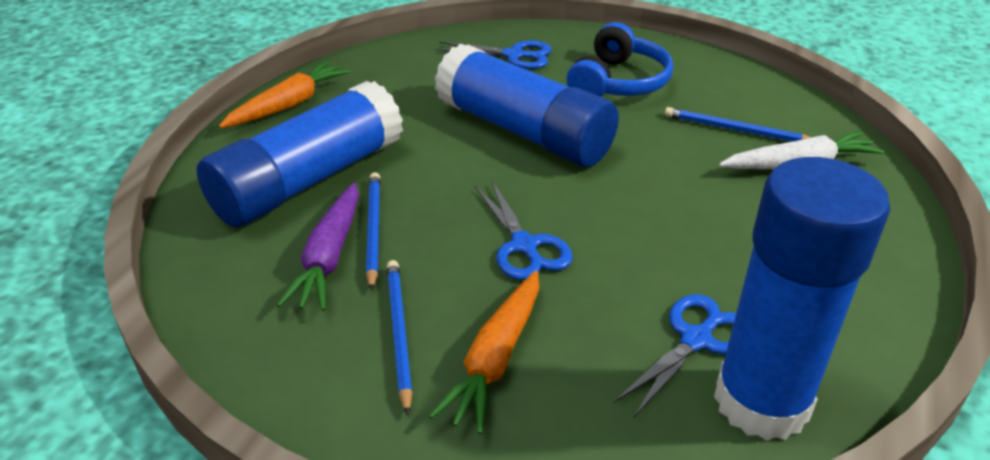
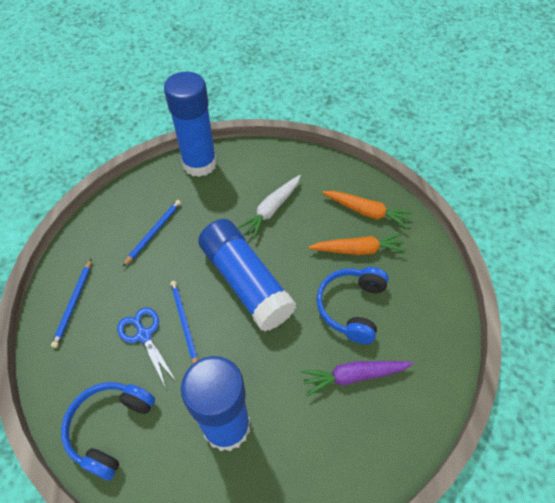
blue headphones: 1 -> 2
blue scissors: 3 -> 1

